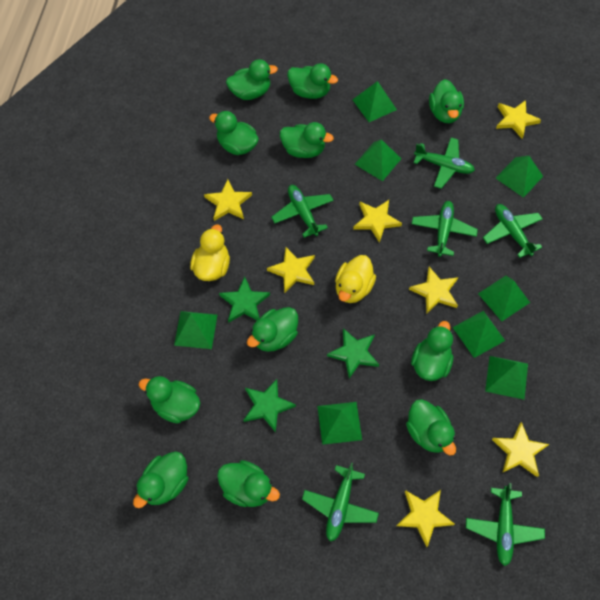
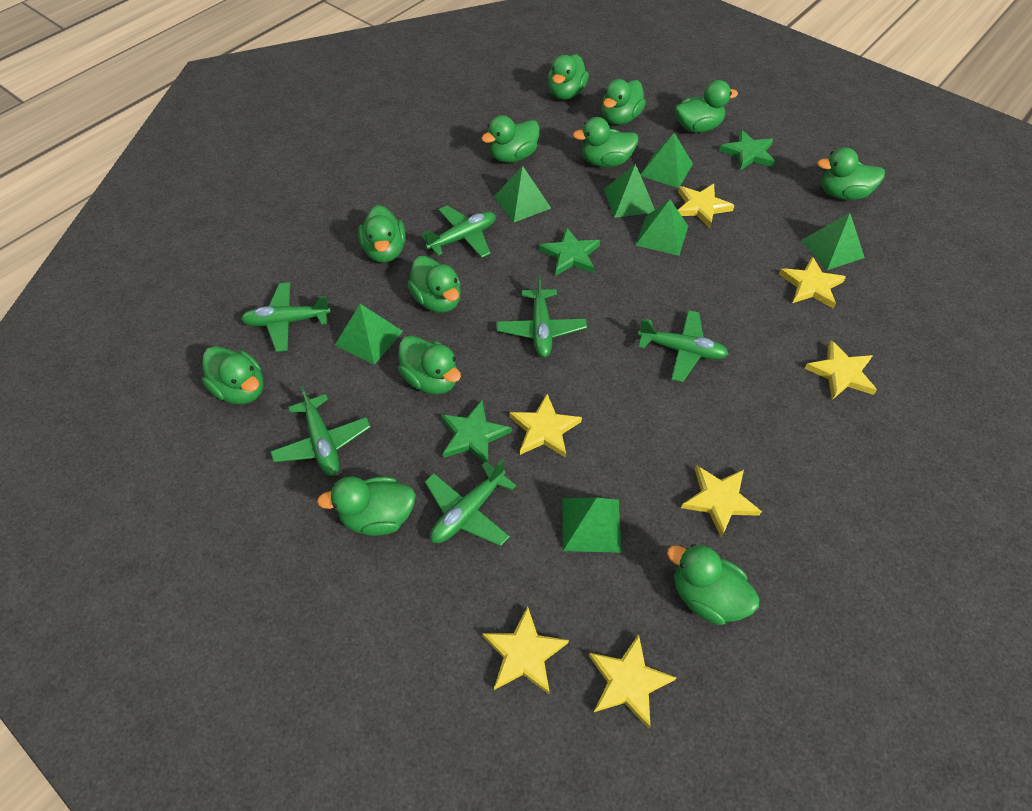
green duck: 11 -> 12
green pyramid: 8 -> 7
yellow duck: 2 -> 0

